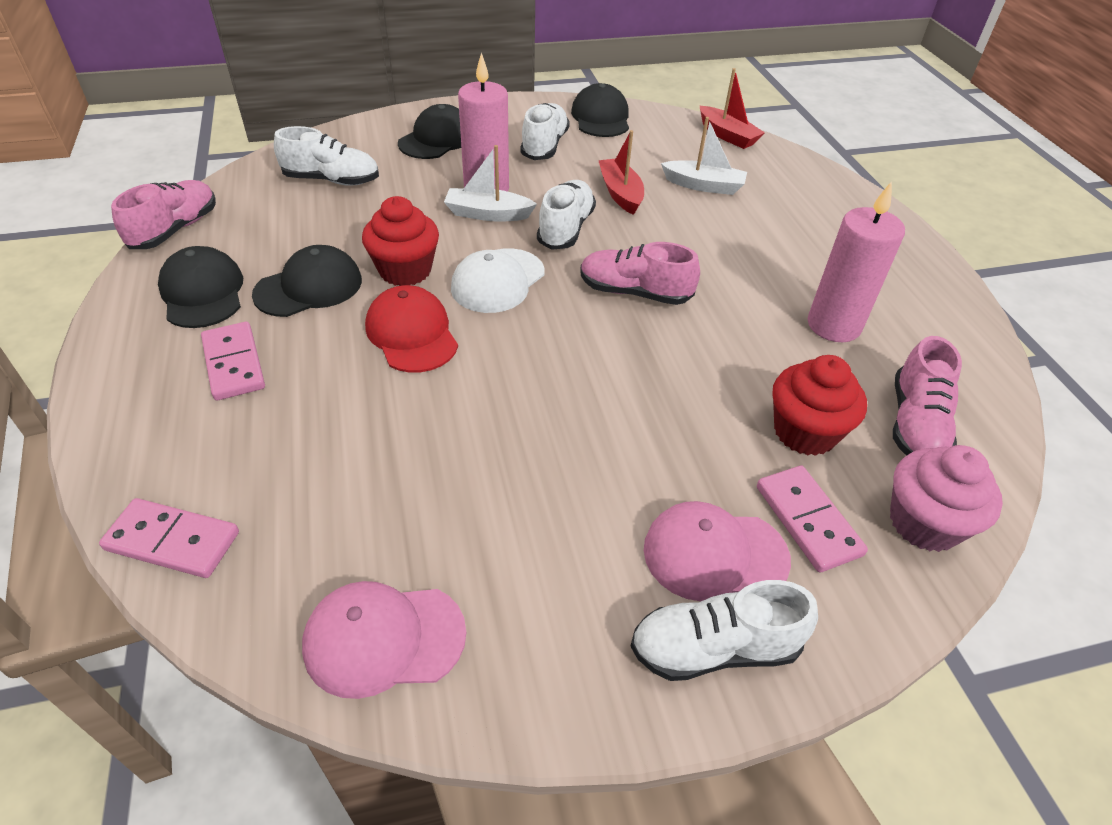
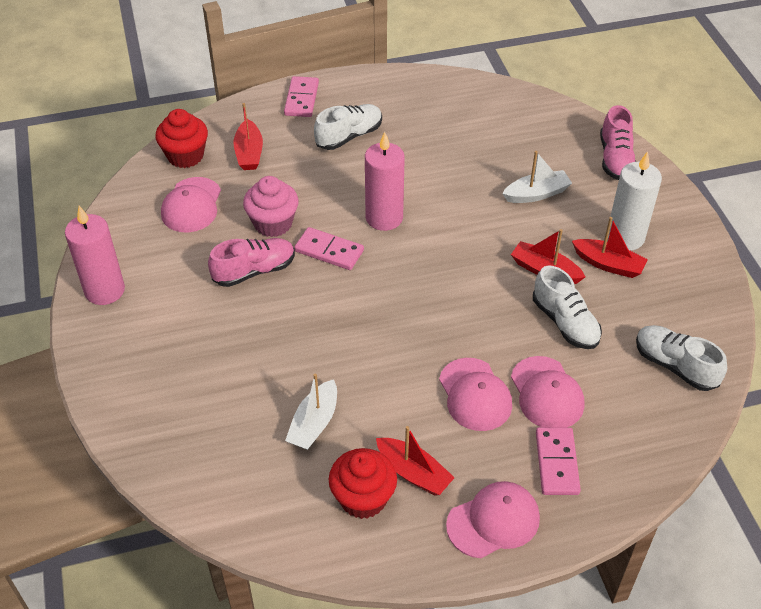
black cap: 4 -> 0
pink cap: 2 -> 4
pink shoe: 3 -> 2
red boat: 2 -> 4
red cap: 1 -> 0
white candle: 0 -> 1
white cap: 1 -> 0
white shoe: 4 -> 3

